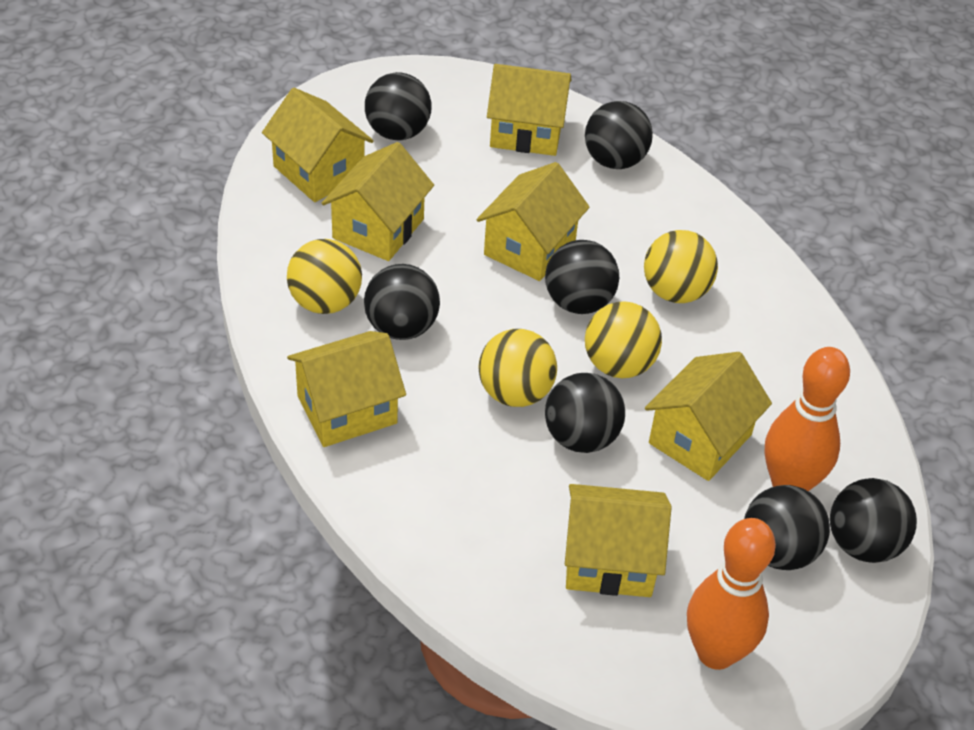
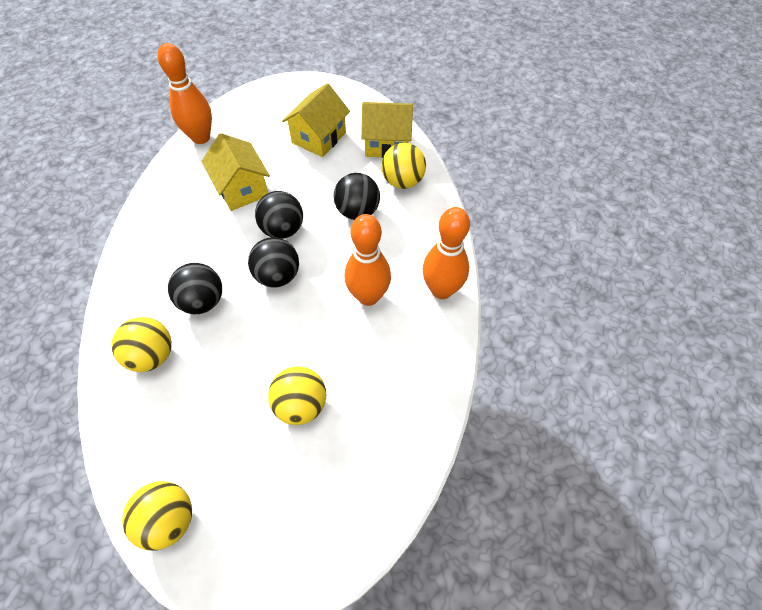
black ball: 7 -> 4
orange bowling pin: 2 -> 3
yellow house: 7 -> 3

